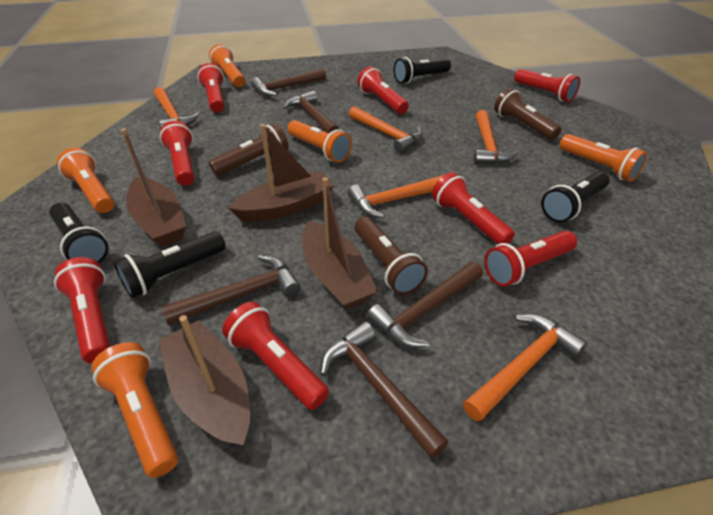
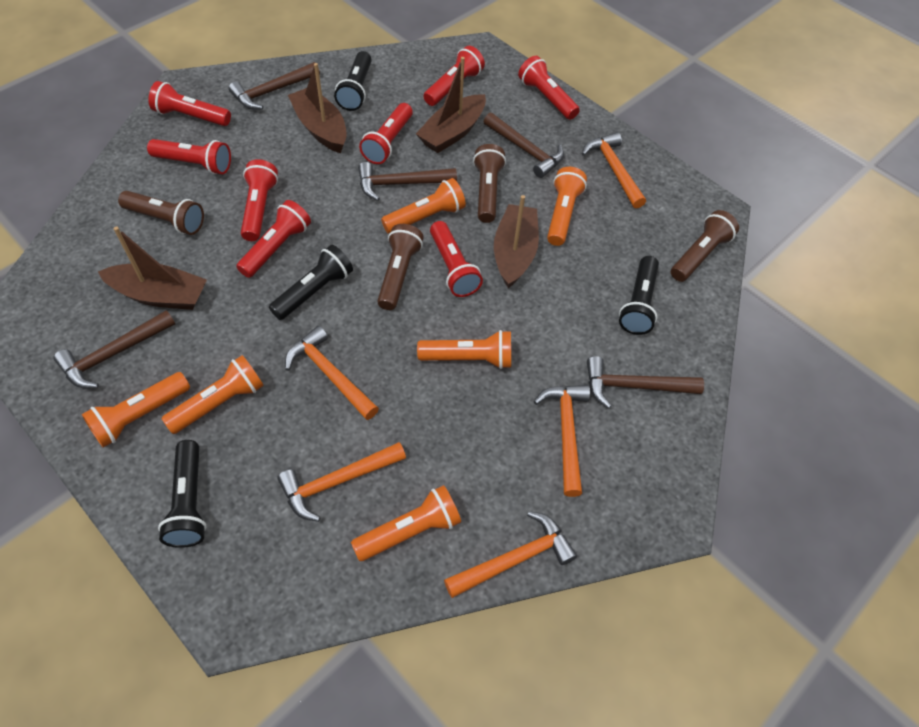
brown flashlight: 3 -> 4
orange flashlight: 5 -> 6

